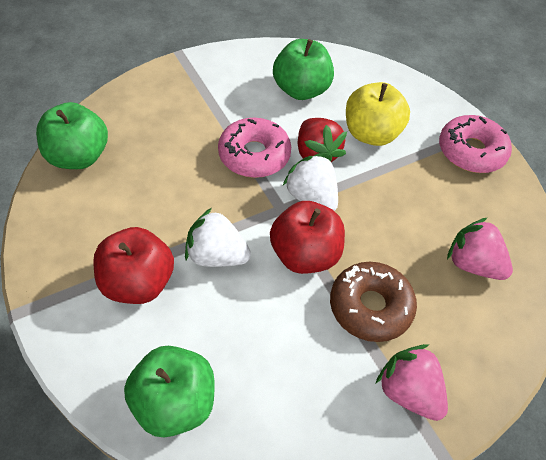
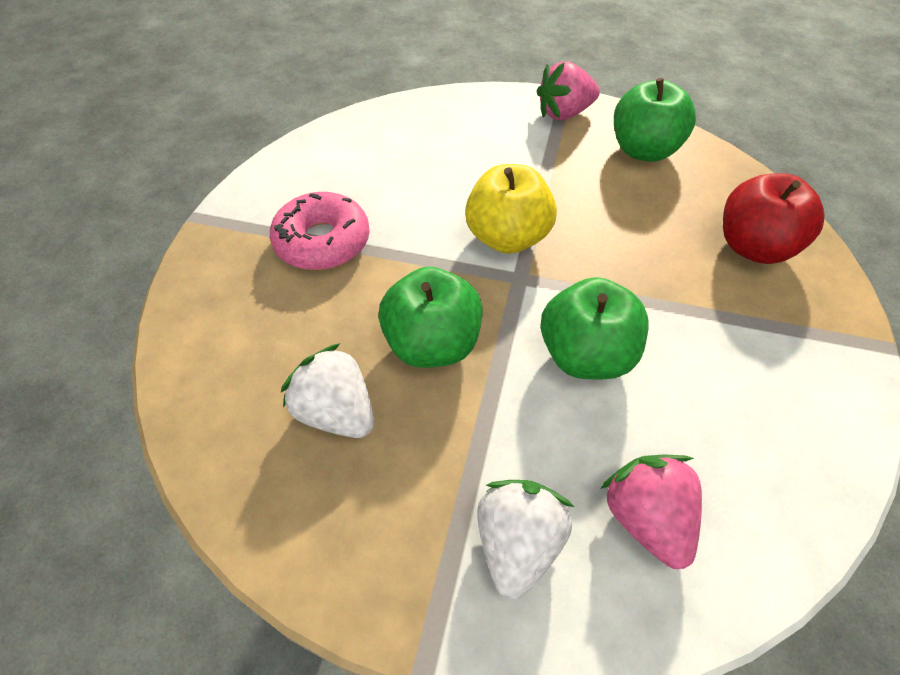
brown donut: 1 -> 0
pink donut: 2 -> 1
red apple: 2 -> 1
red strawberry: 1 -> 0

